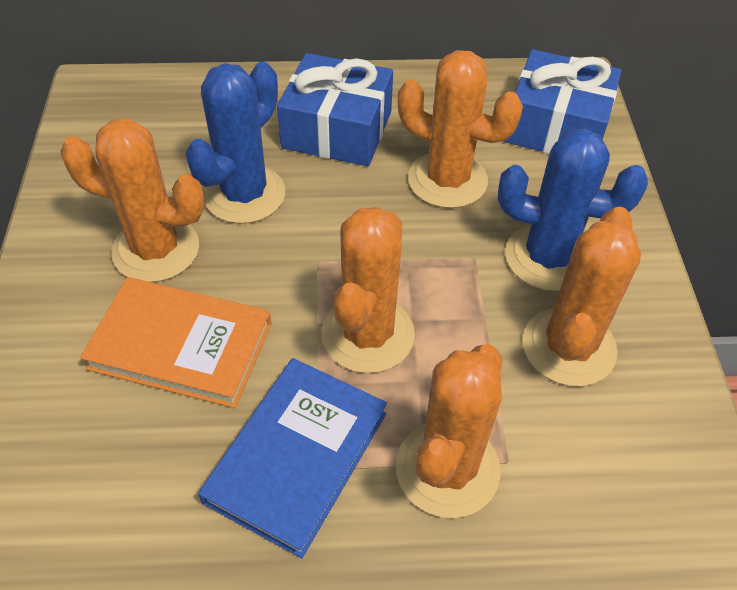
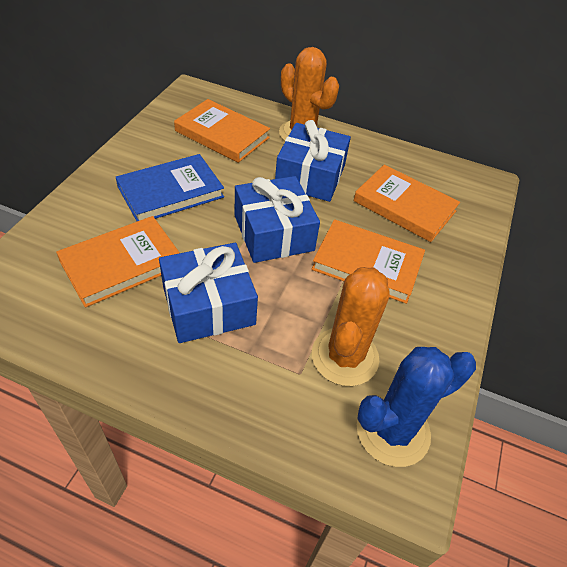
blue cactus: 2 -> 1
blue gift: 2 -> 3
orange book: 1 -> 4
orange cactus: 5 -> 2

